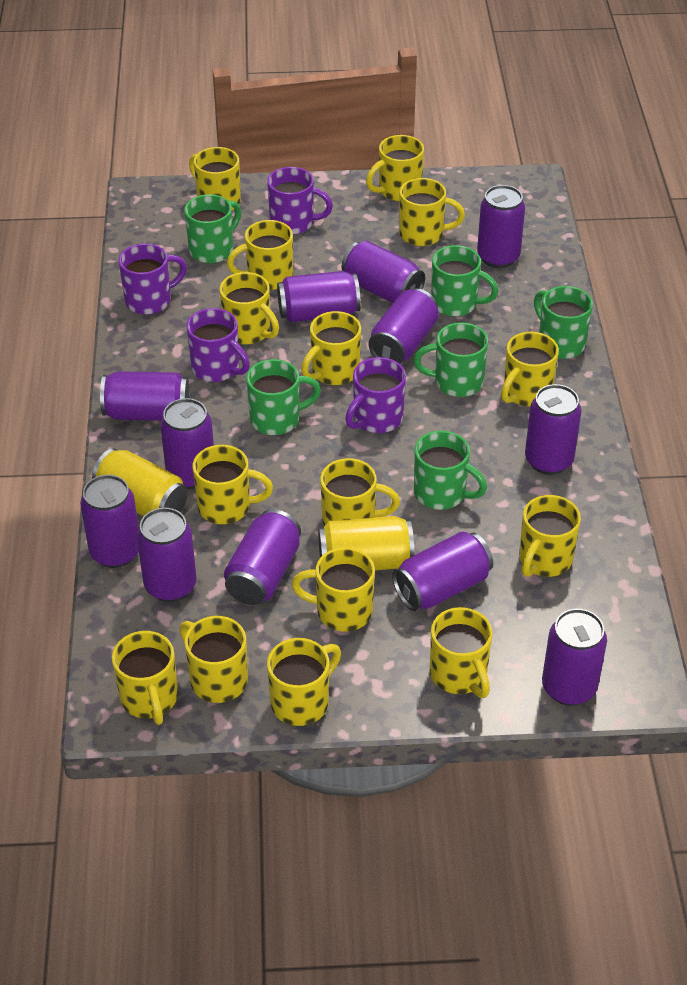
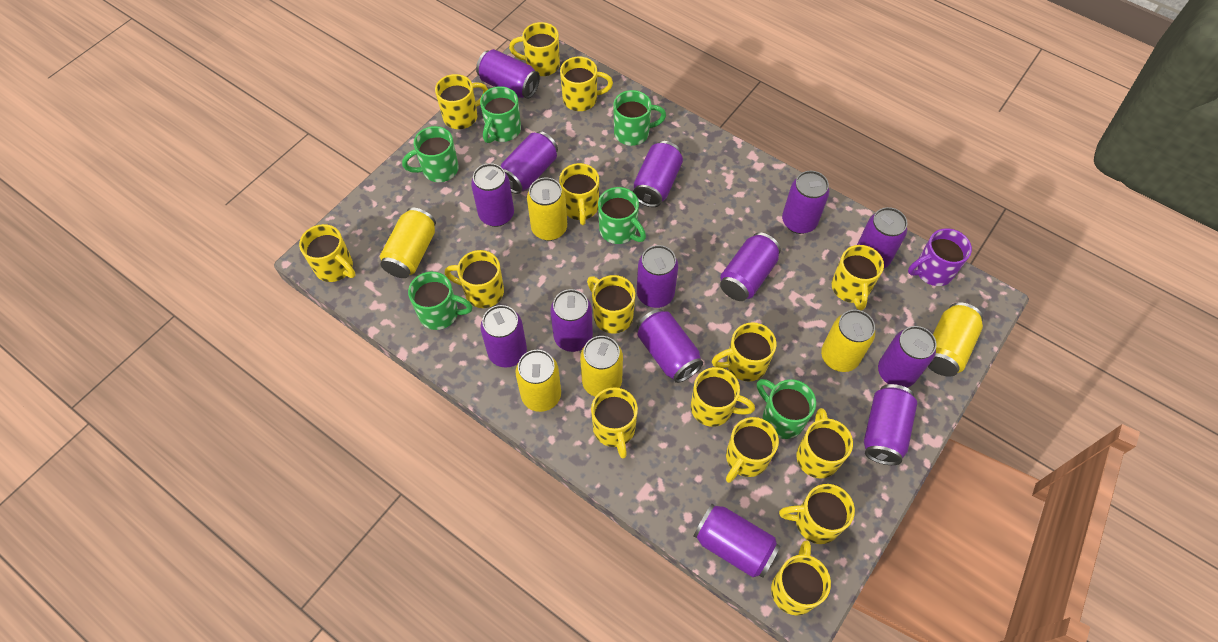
purple can: 12 -> 14
purple mug: 4 -> 1
yellow can: 2 -> 6

